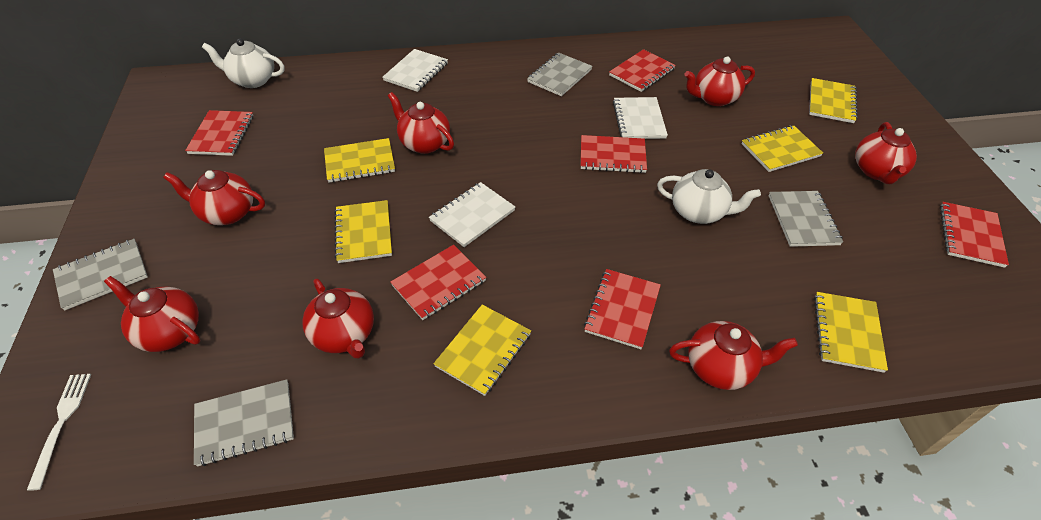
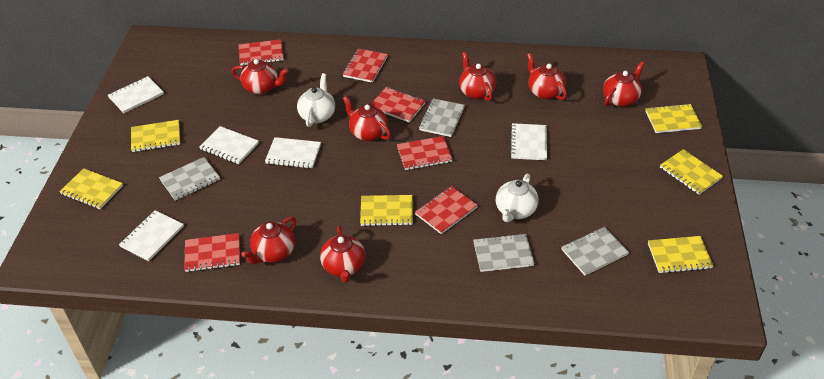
white fork: 1 -> 0
white notebook: 3 -> 5

